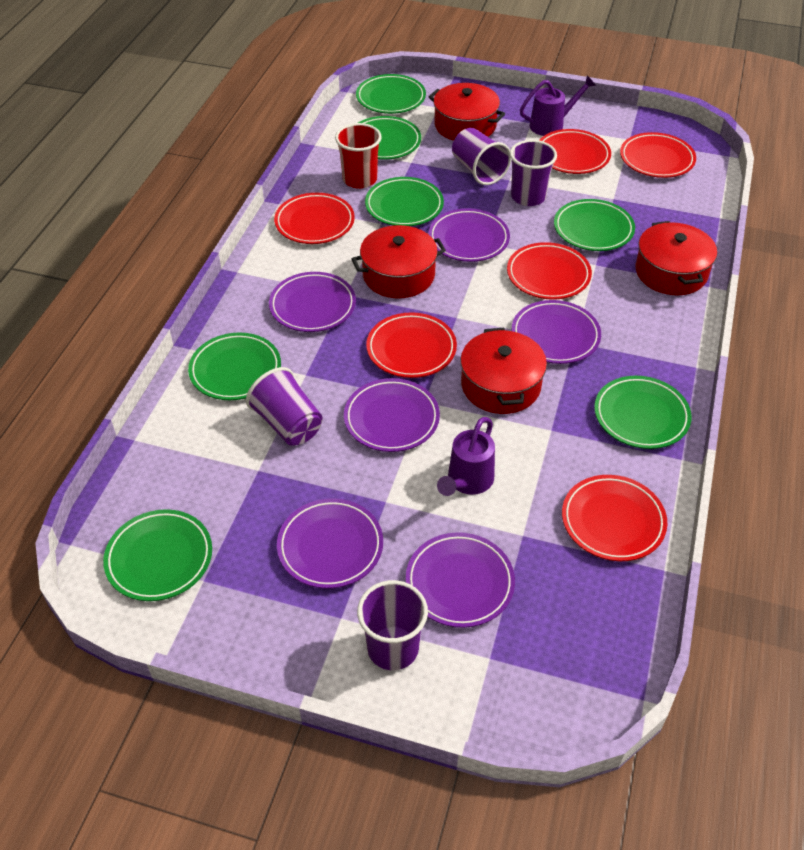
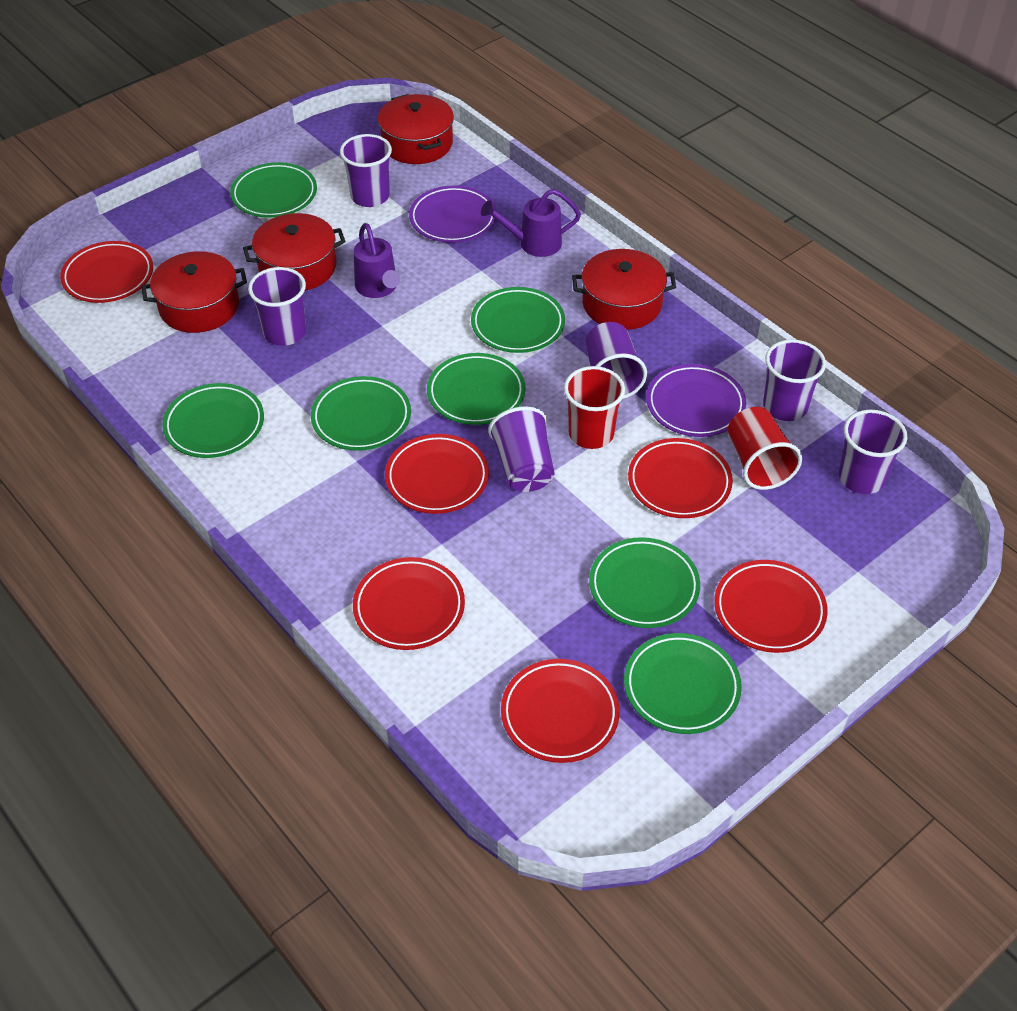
purple cup: 4 -> 6
purple plate: 6 -> 2
red cup: 1 -> 2

